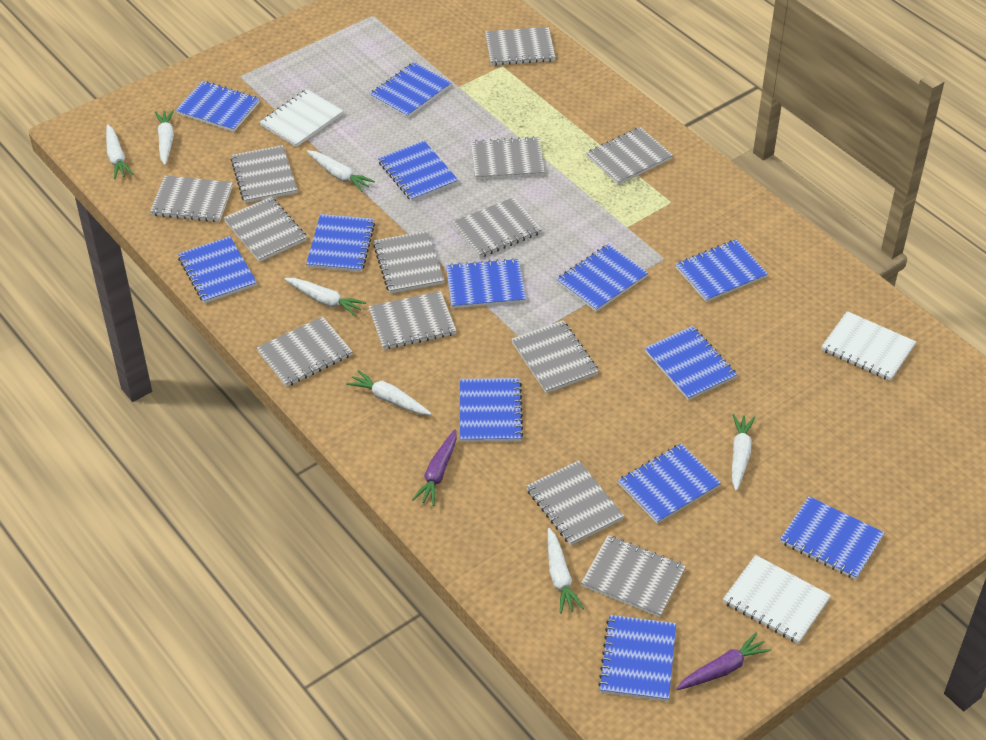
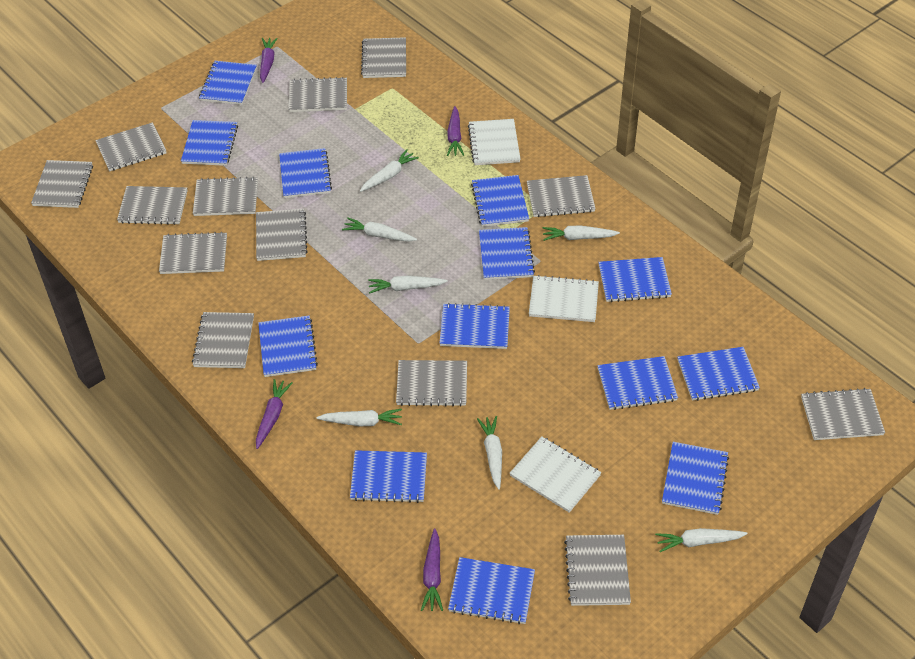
purple carrot: 2 -> 4

